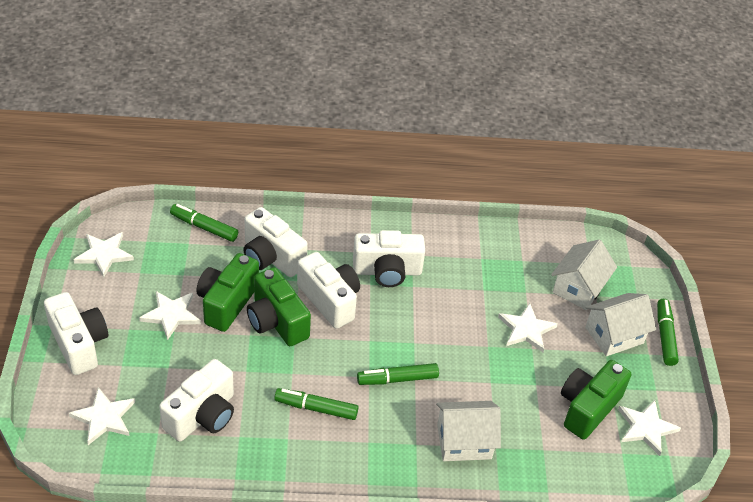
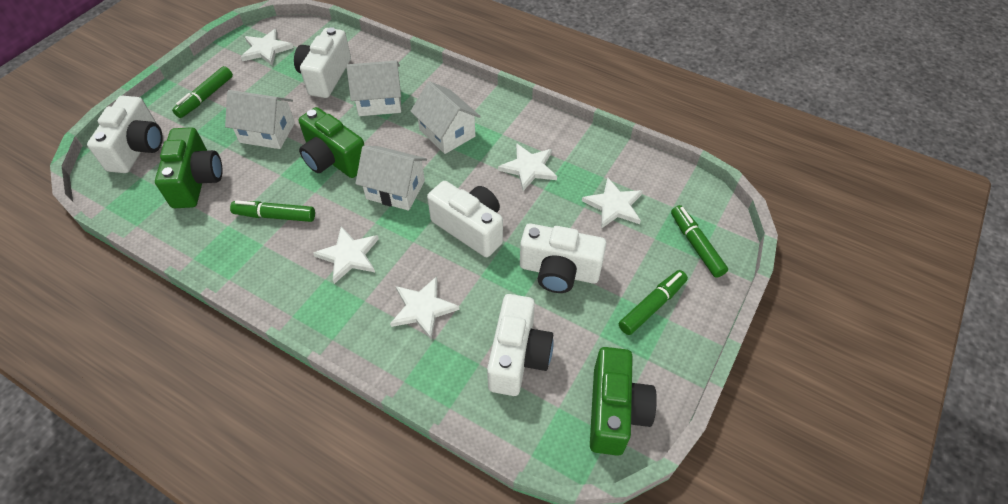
white house: 3 -> 4

